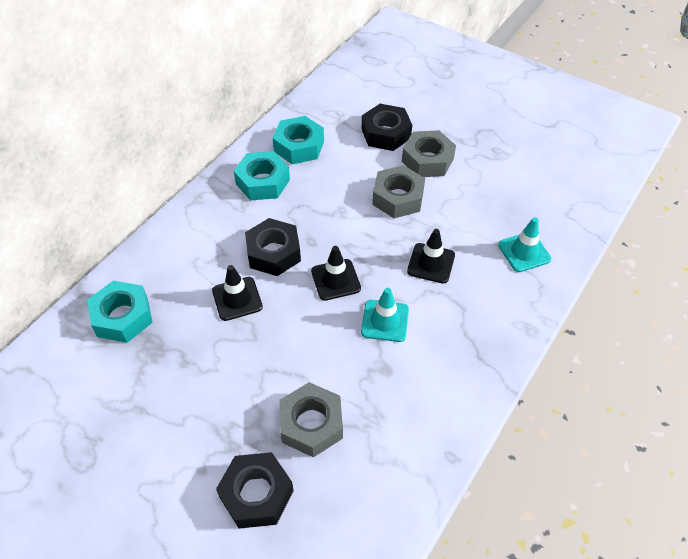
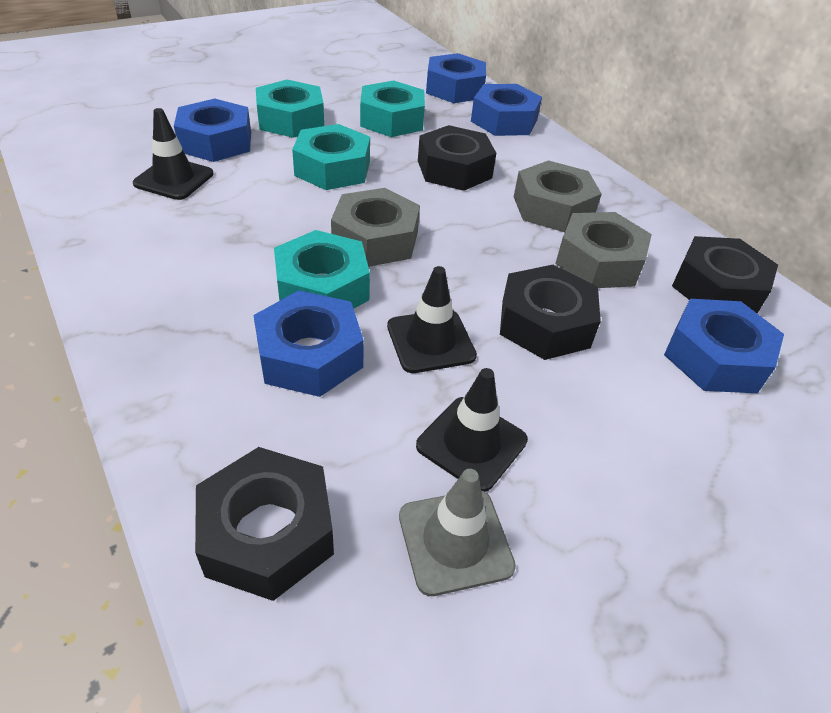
black nut: 3 -> 4
blue nut: 0 -> 5
grey traffic cone: 0 -> 1
turquoise nut: 3 -> 4
turquoise traffic cone: 2 -> 0

